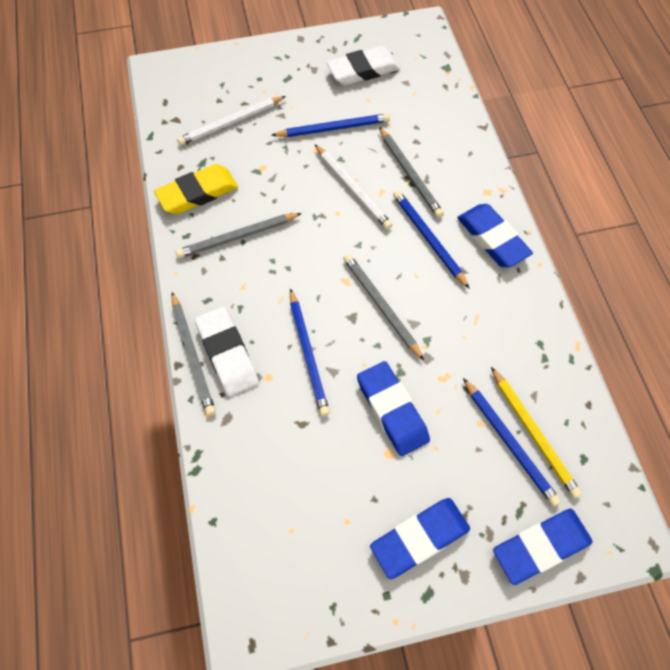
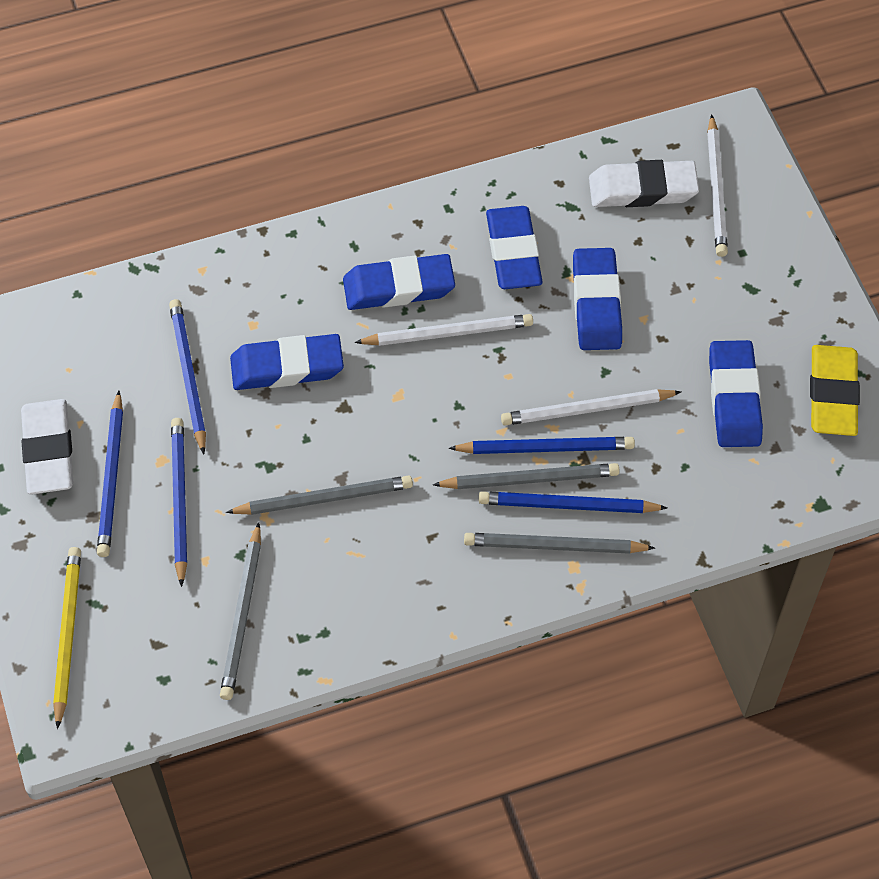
blue eraser: 4 -> 5
blue pencil: 4 -> 5
white pencil: 2 -> 3

